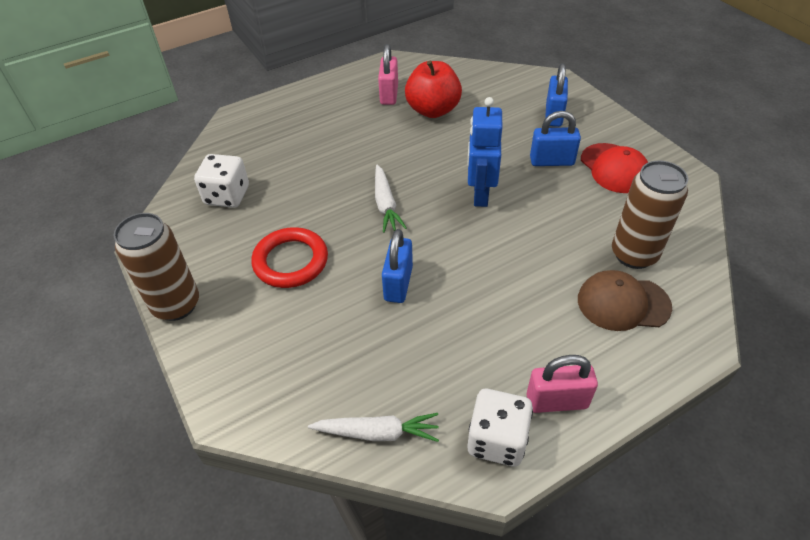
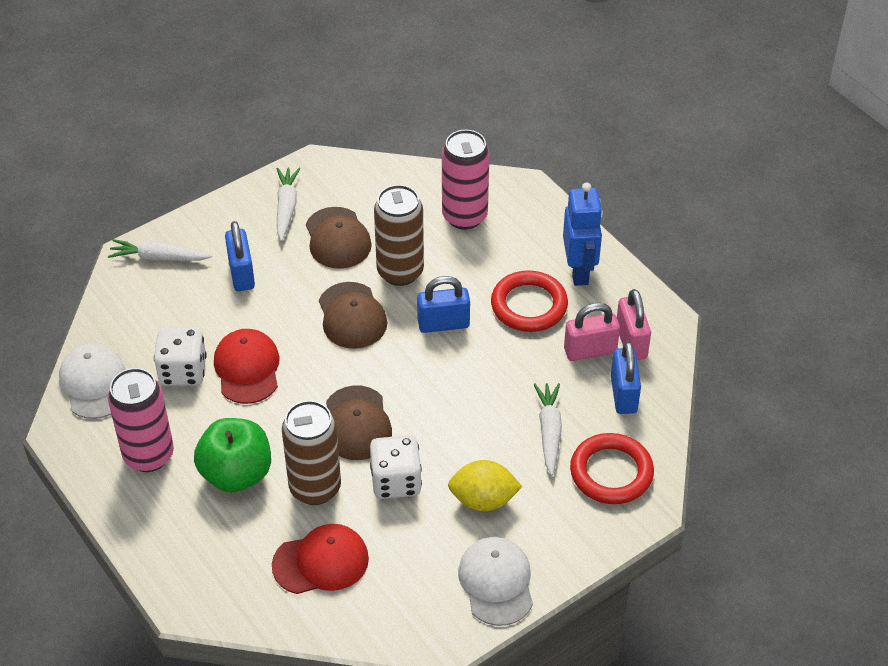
brown cap: 1 -> 3
green apple: 0 -> 1
pink can: 0 -> 2
red apple: 1 -> 0
red cap: 1 -> 2
red ring: 1 -> 2
white cap: 0 -> 2
white carrot: 2 -> 3
yellow lemon: 0 -> 1

